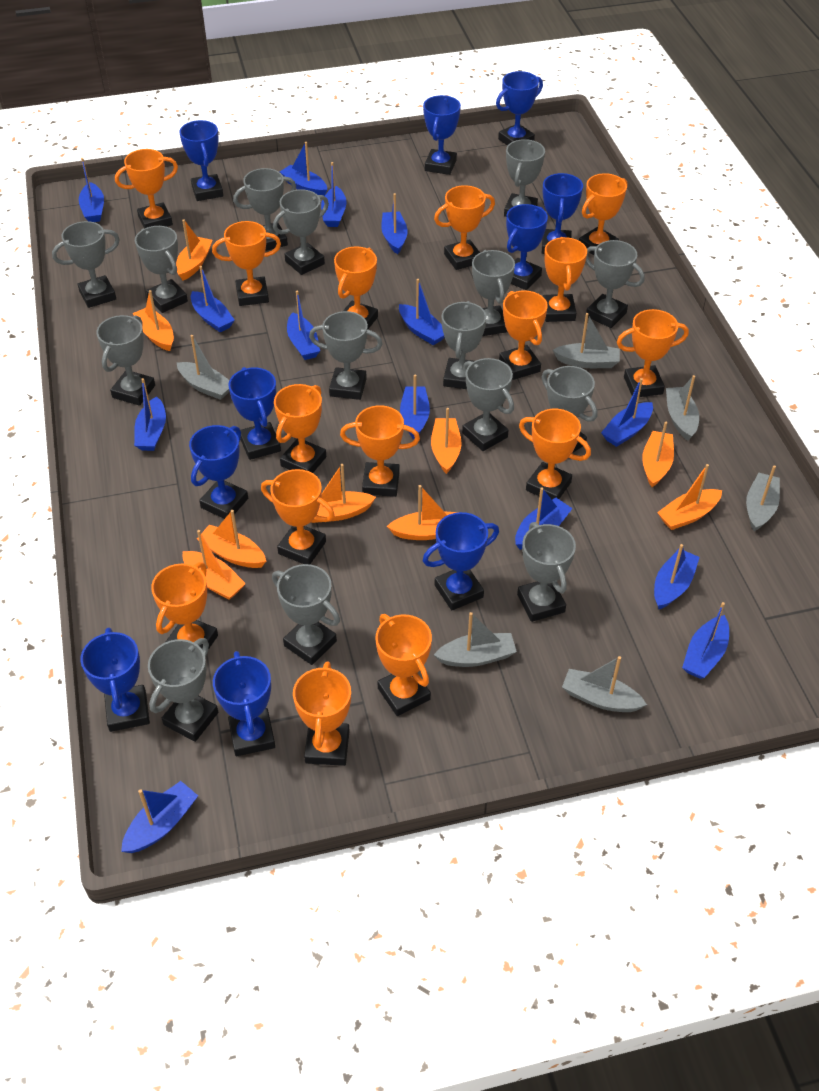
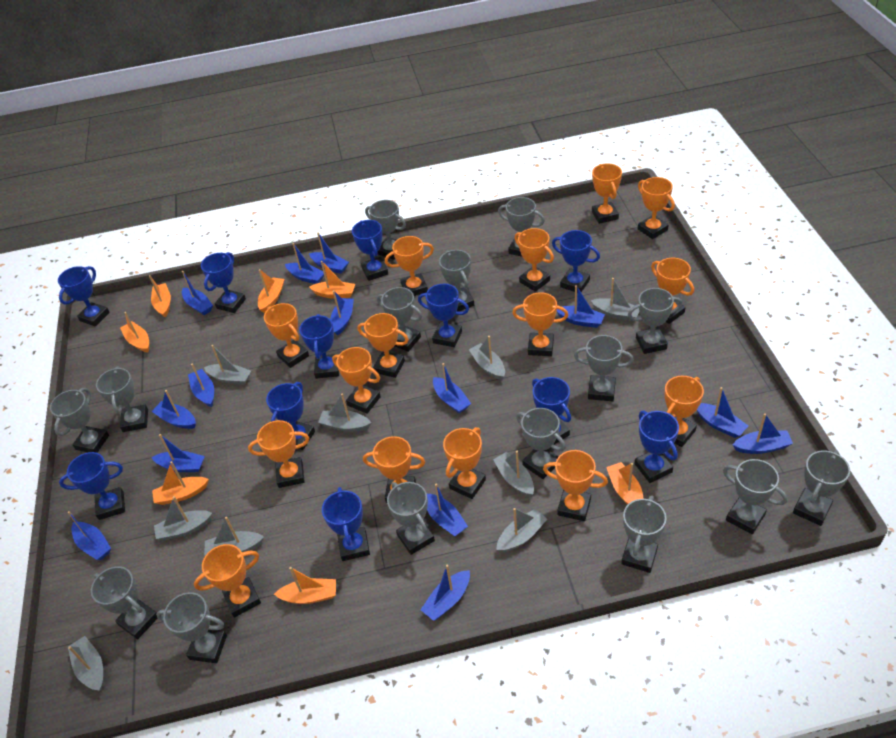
blue trophy: 10 -> 11
grey boat: 6 -> 9
orange boat: 9 -> 7

